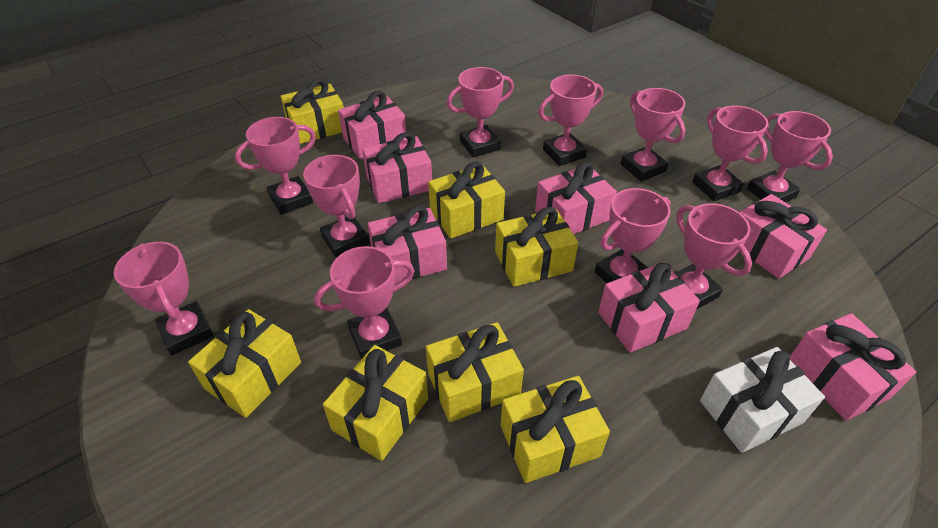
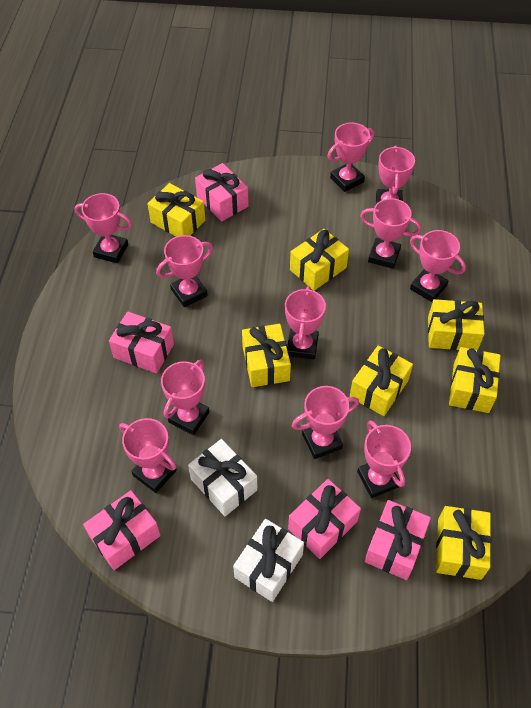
pink gift: 7 -> 5
white gift: 1 -> 2

